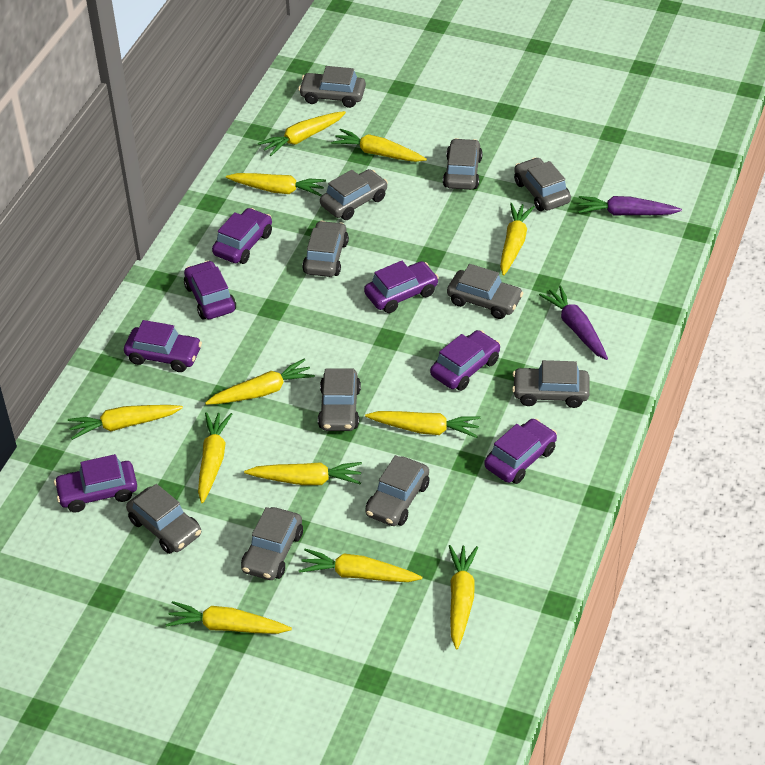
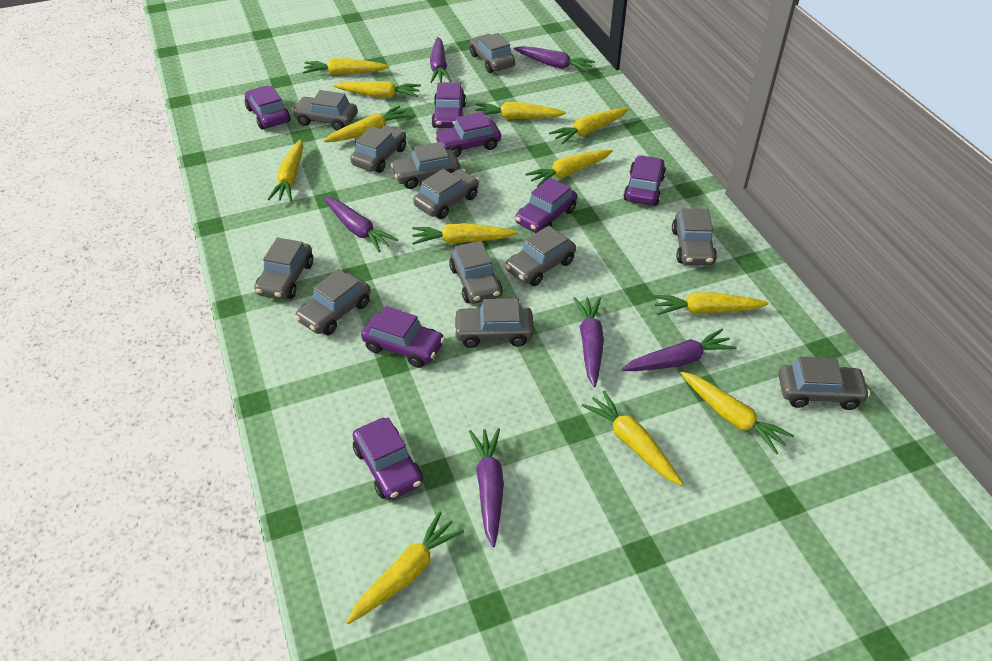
grey car: 11 -> 12
purple carrot: 2 -> 6

